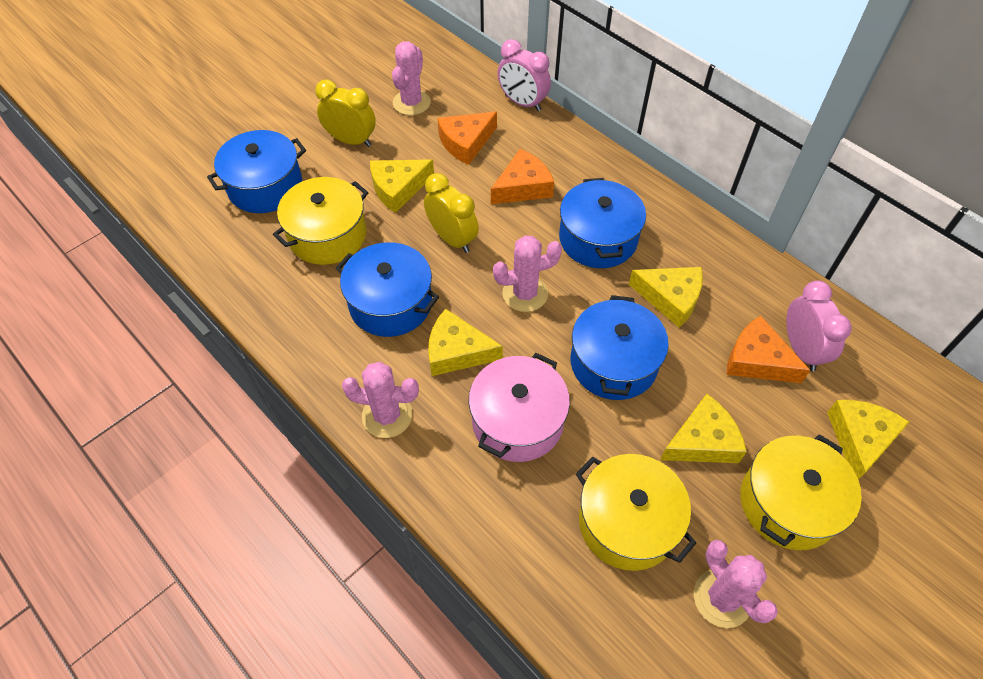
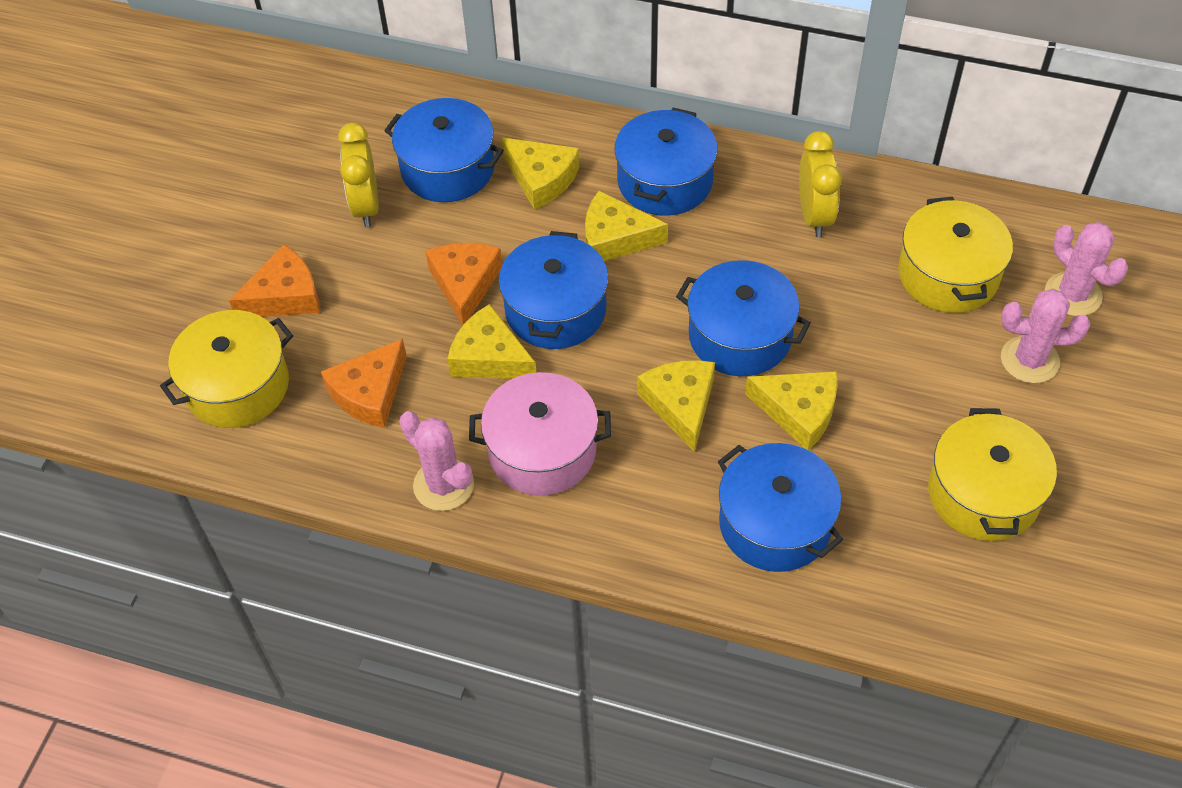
blue pot: 4 -> 5
pink cactus: 4 -> 3
pink clock: 2 -> 0

